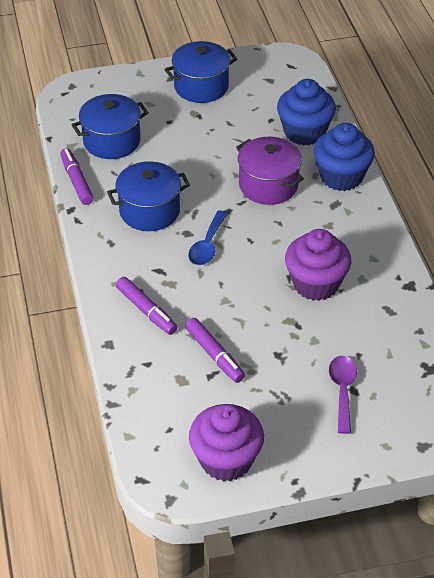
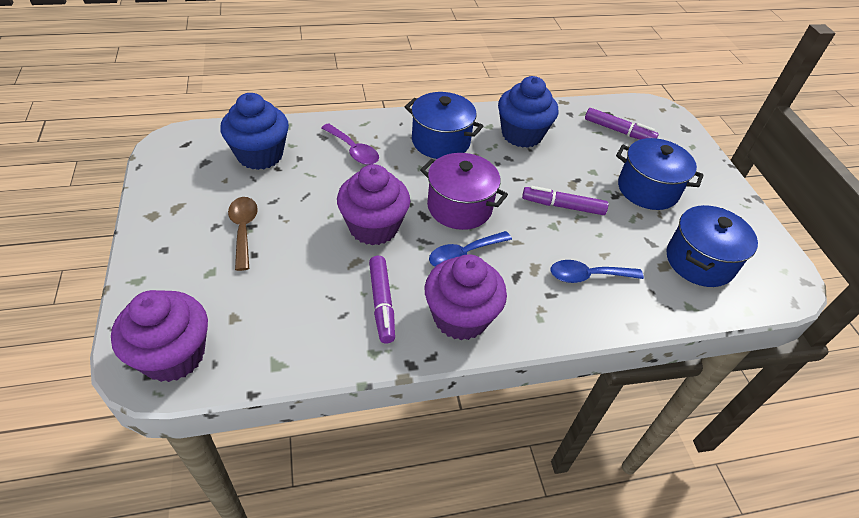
blue spoon: 1 -> 2
brown spoon: 0 -> 1
purple cupcake: 2 -> 3

